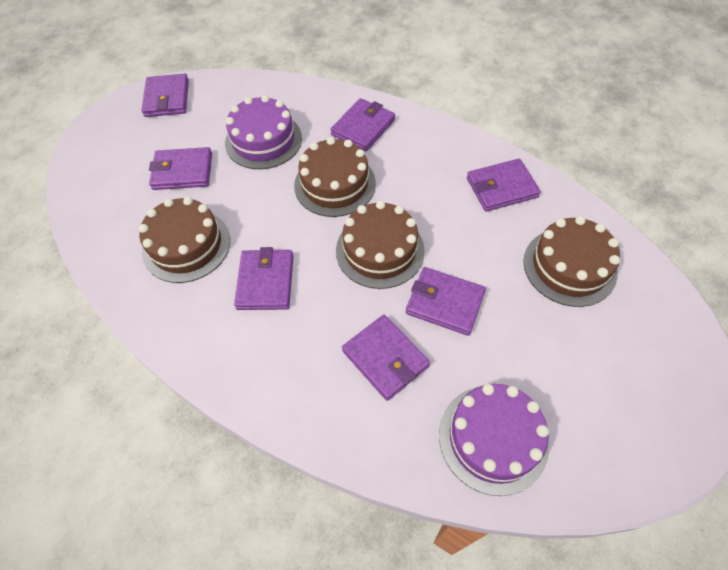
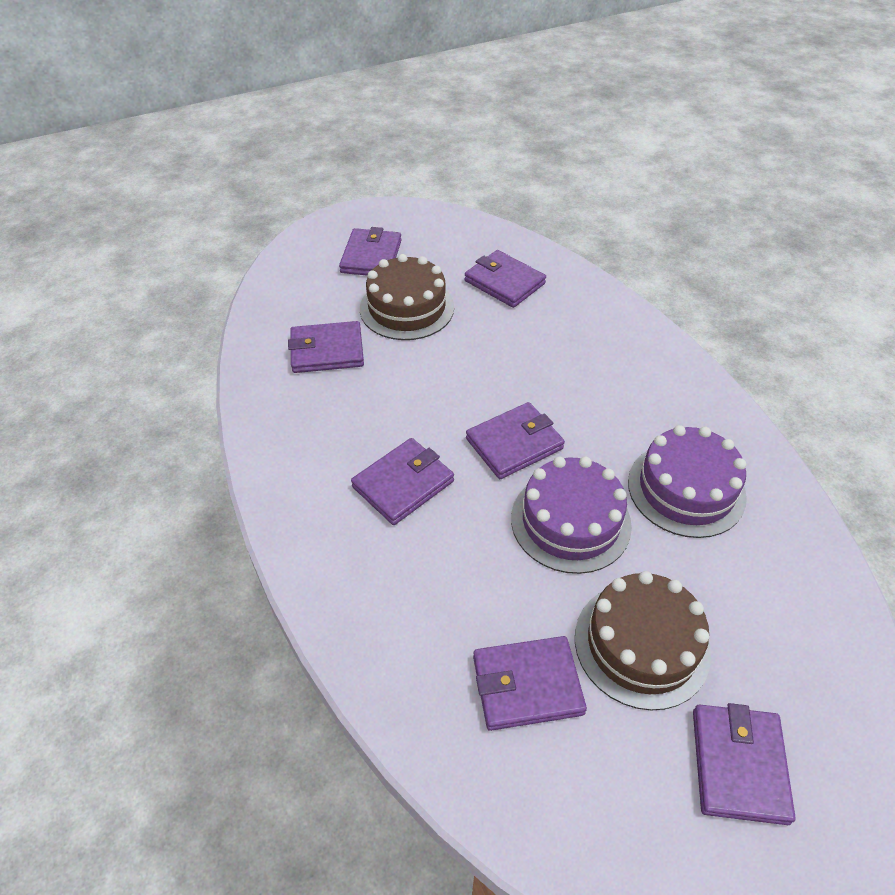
brown cake: 4 -> 2

